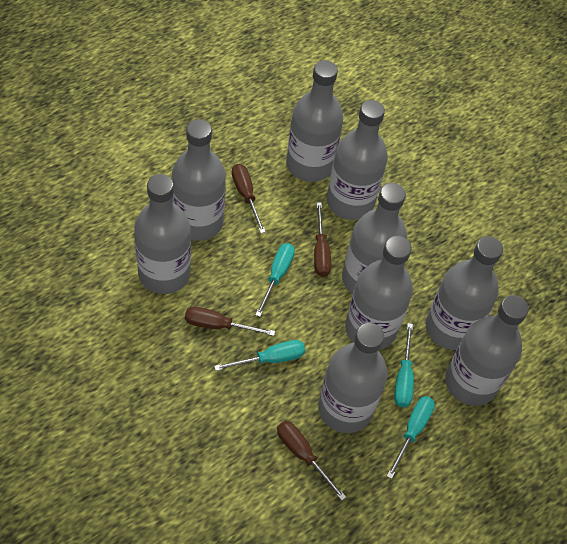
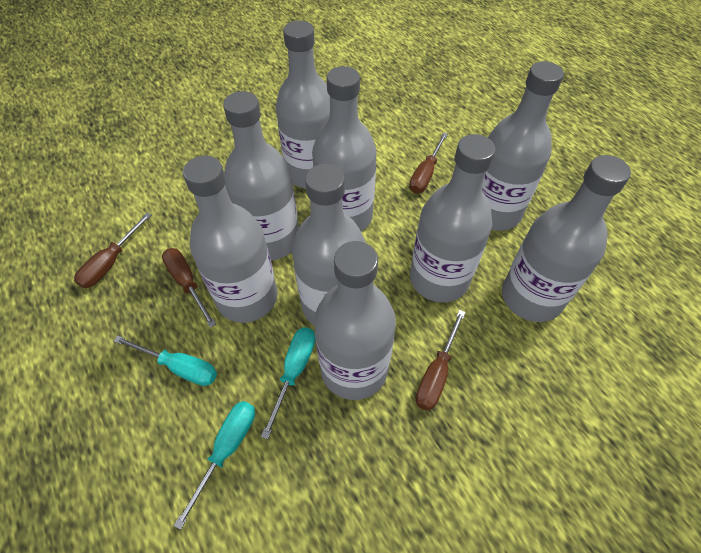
turquoise screwdriver: 4 -> 3

